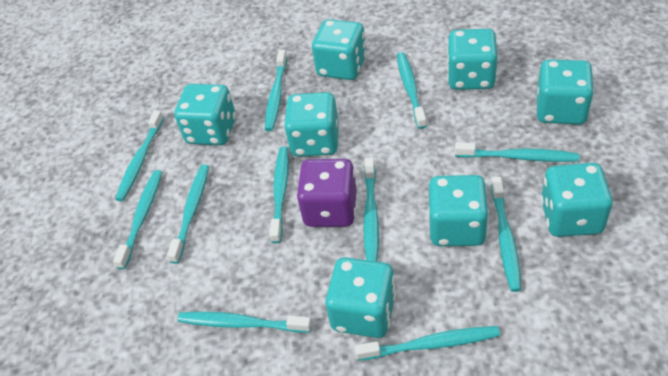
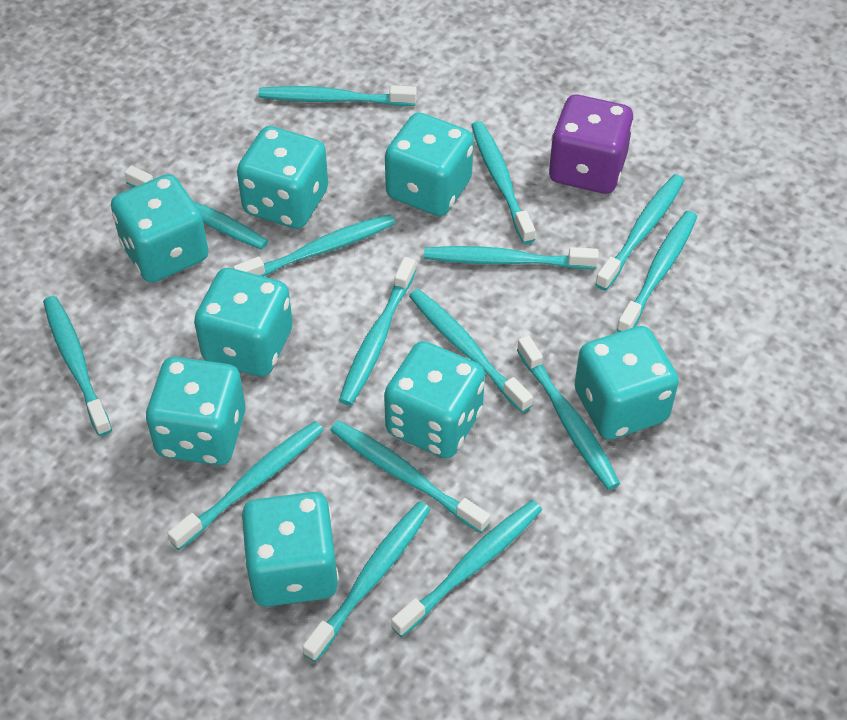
turquoise toothbrush: 11 -> 15

